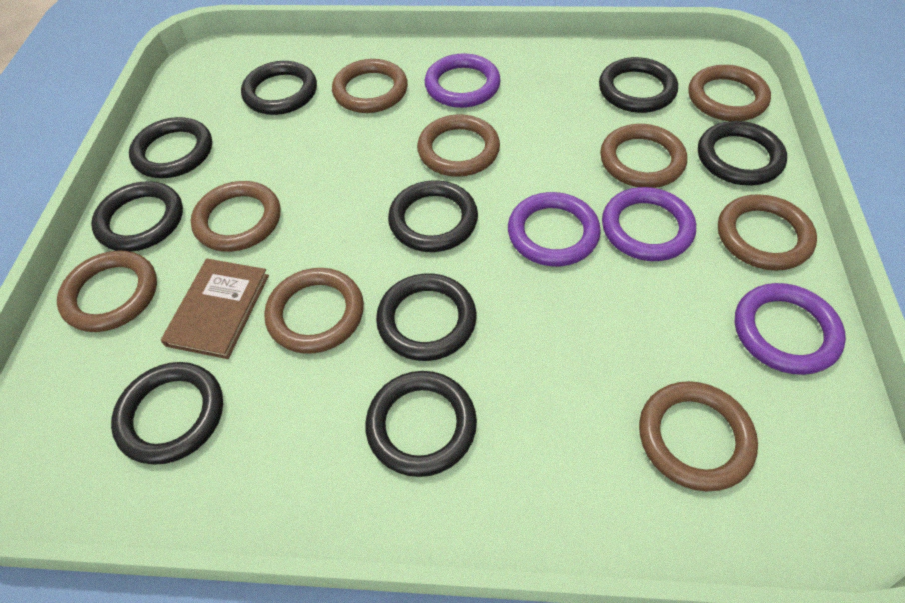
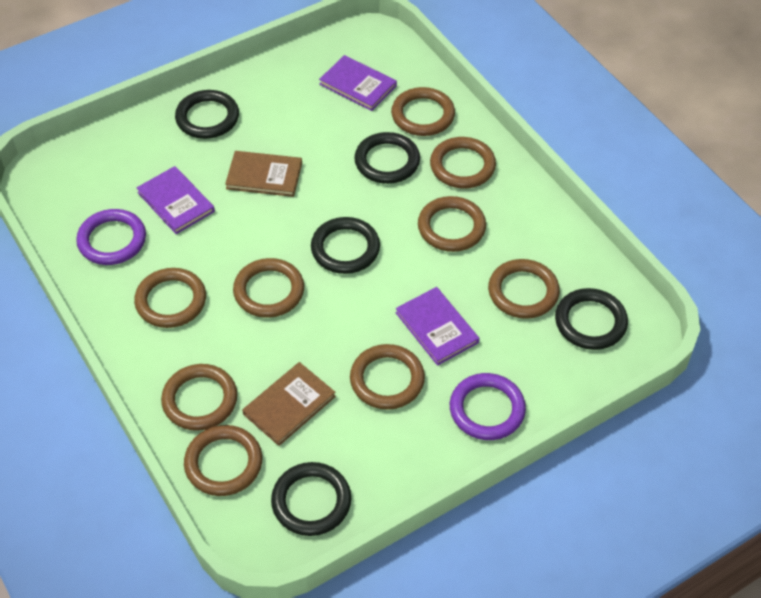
black ring: 9 -> 5
brown book: 1 -> 2
purple book: 0 -> 3
purple ring: 4 -> 2

